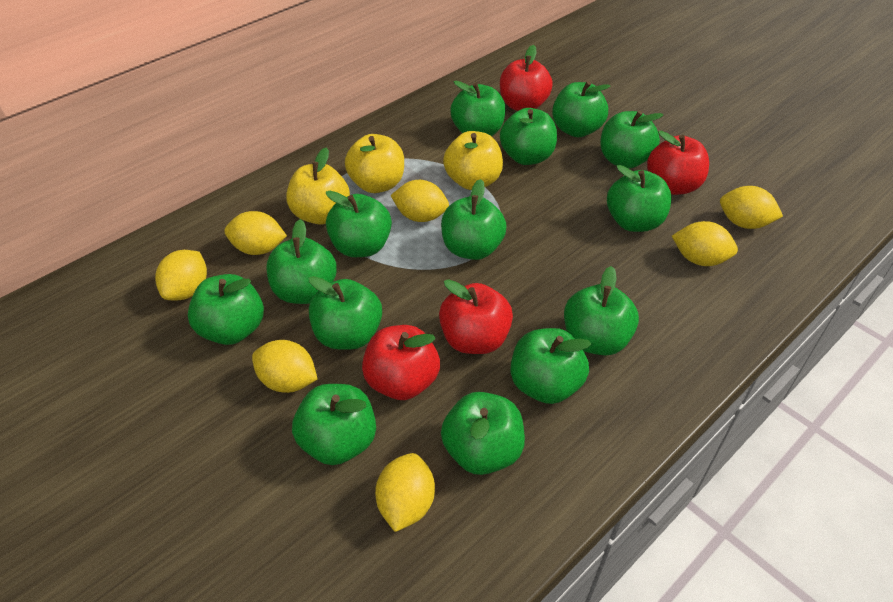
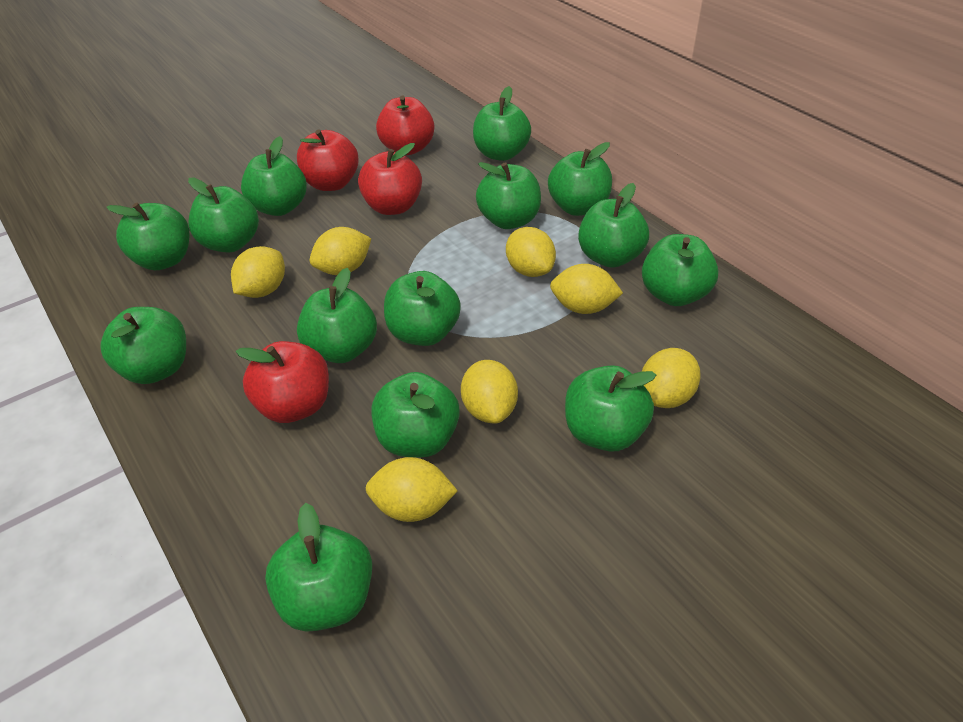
yellow apple: 3 -> 0

